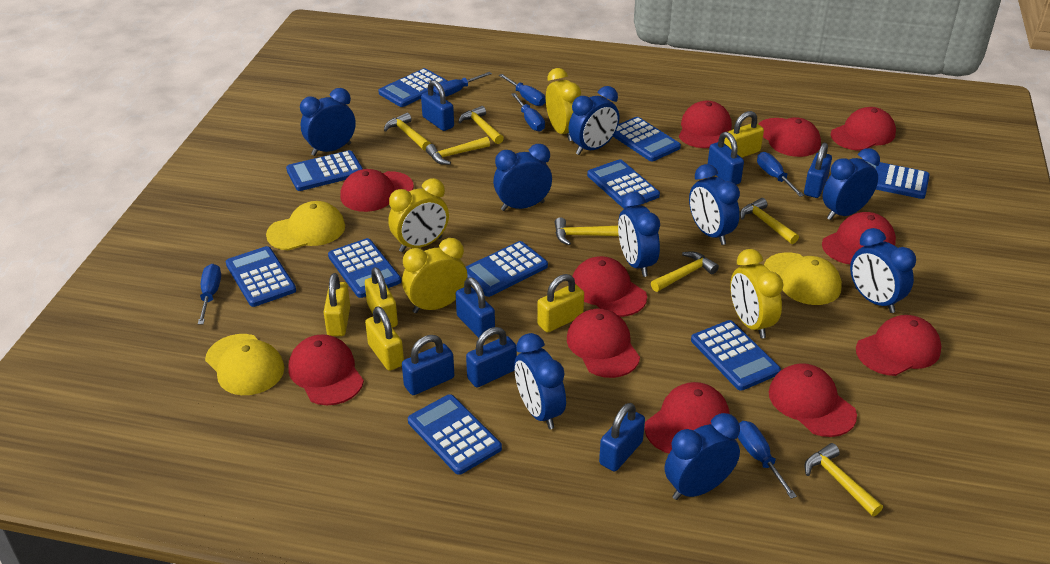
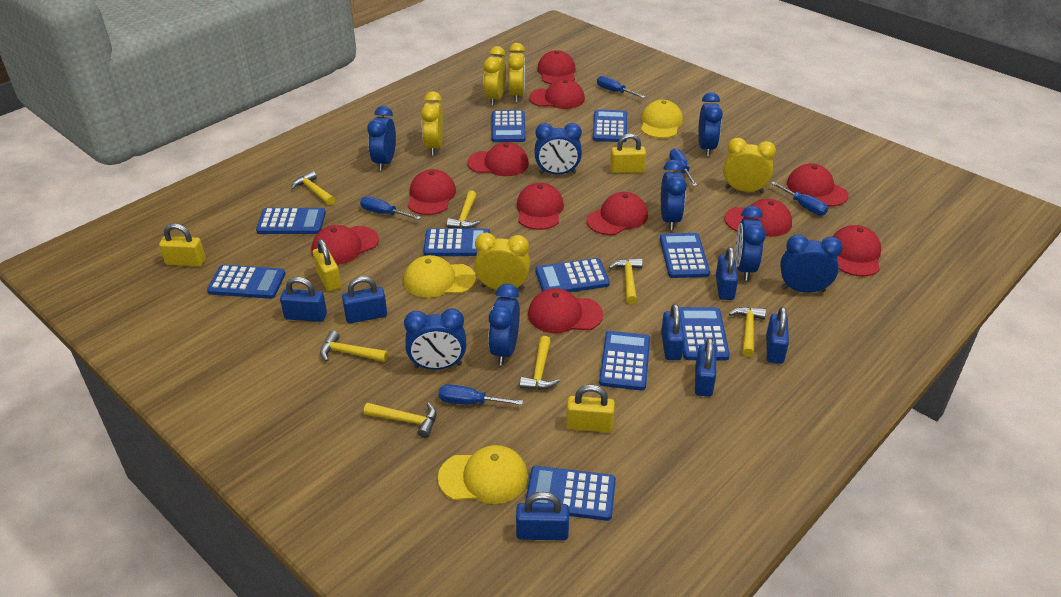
blue clock: 9 -> 8
blue screwdriver: 6 -> 5
yellow clock: 4 -> 5
yellow padlock: 5 -> 4

